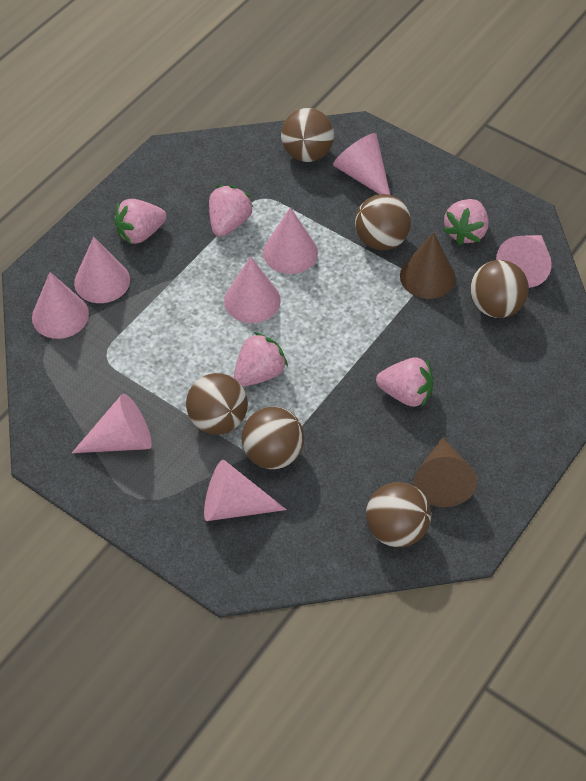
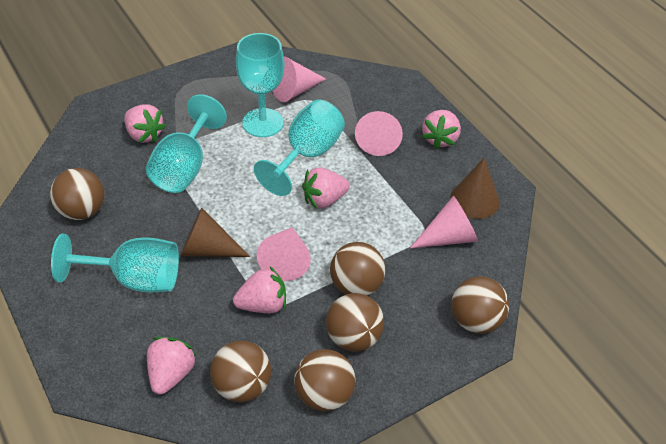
pink cone: 8 -> 4
turquoise goblet: 0 -> 4

